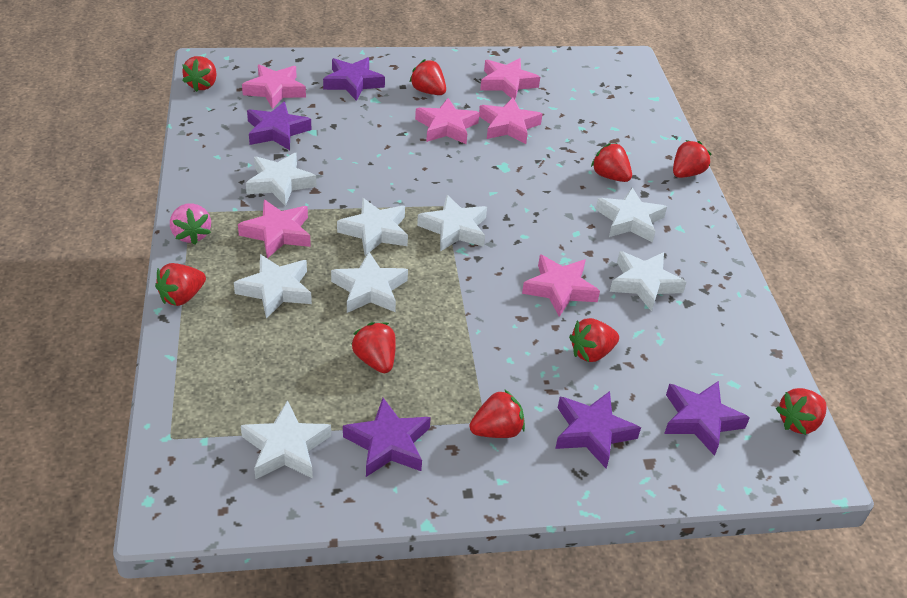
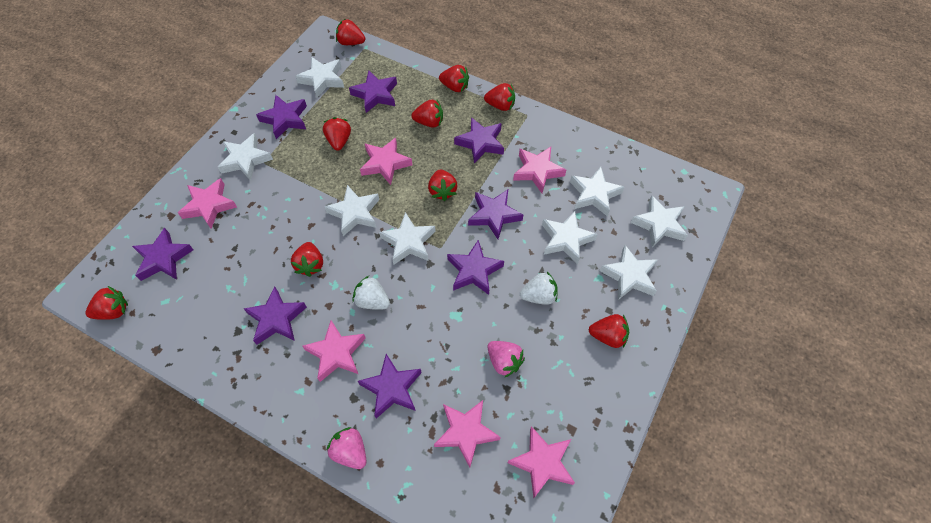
pink strawberry: 1 -> 2
purple star: 5 -> 8
white strawberry: 0 -> 2

